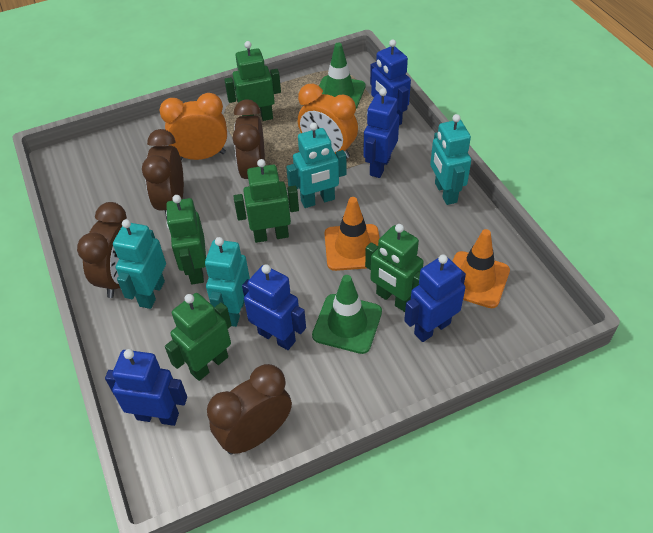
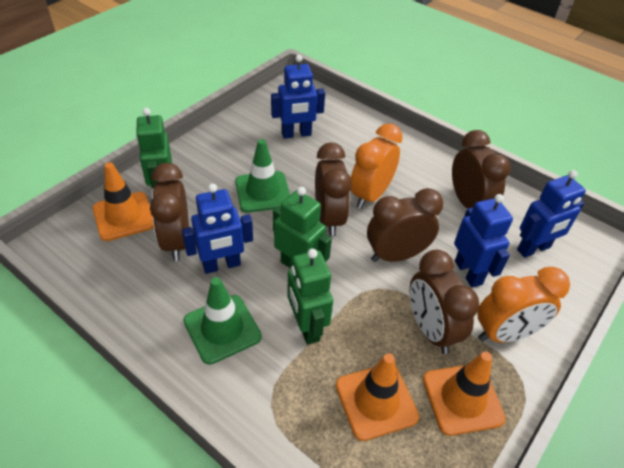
blue robot: 5 -> 4
brown clock: 4 -> 5
green robot: 5 -> 3
orange traffic cone: 2 -> 3
turquoise robot: 4 -> 0

